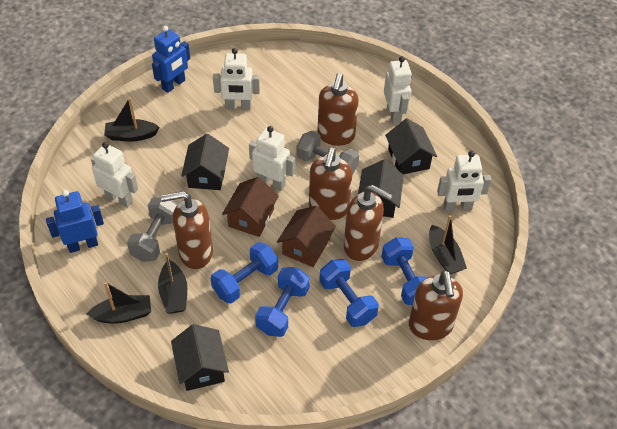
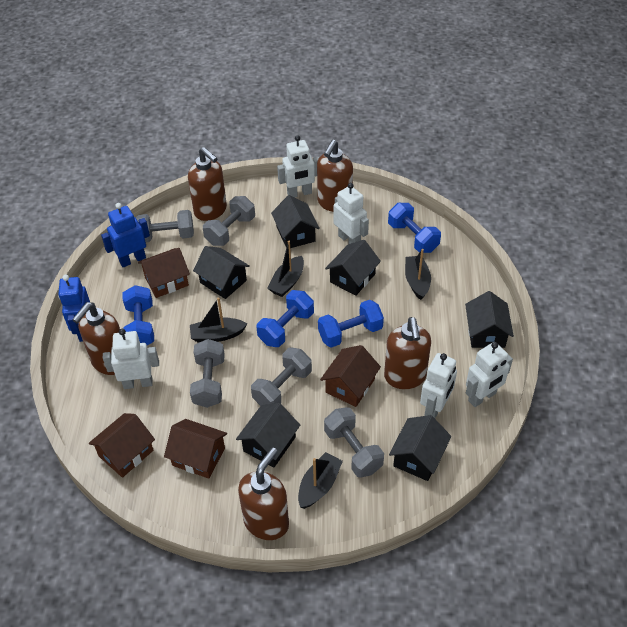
black house: 4 -> 6
brown house: 2 -> 4
grey dumbbell: 2 -> 5

